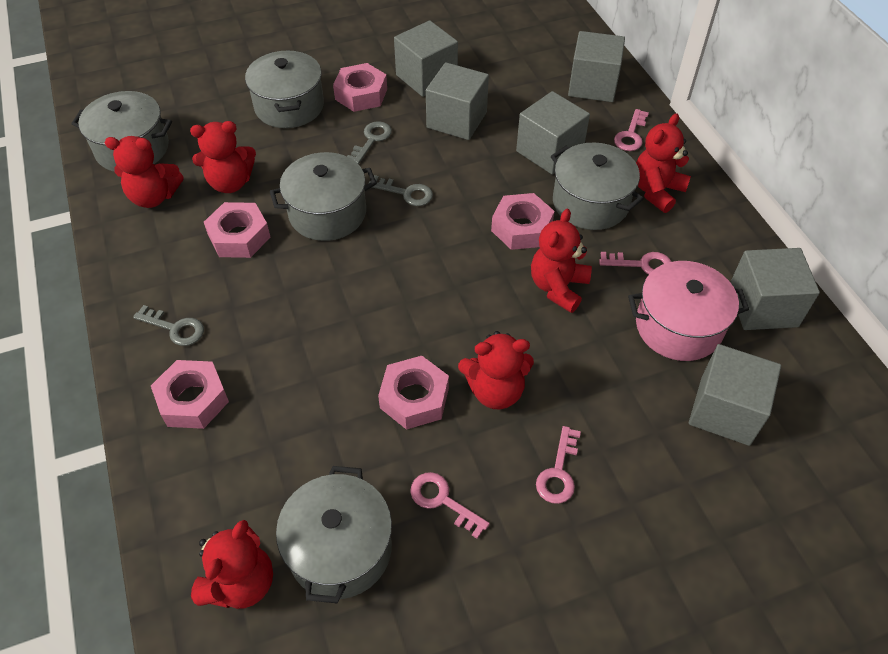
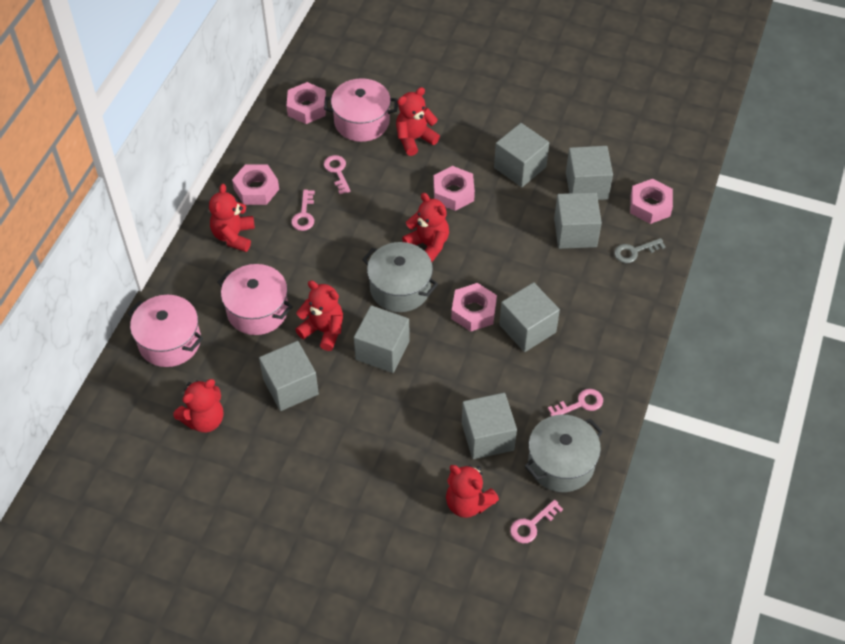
grey cube: 6 -> 7
grey key: 3 -> 1
grey pot: 5 -> 2
pink pot: 1 -> 3

